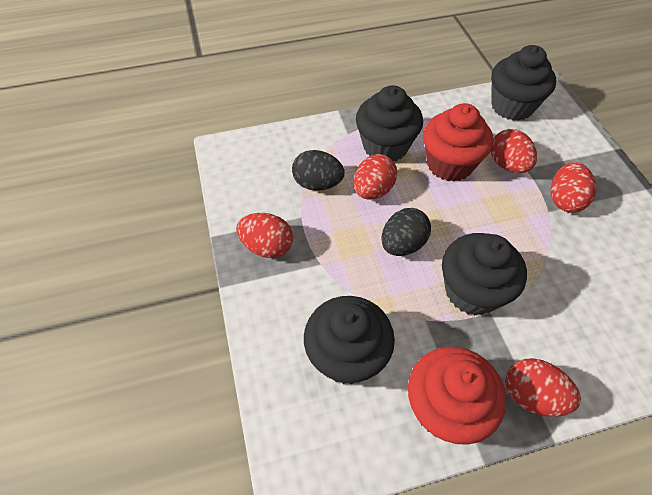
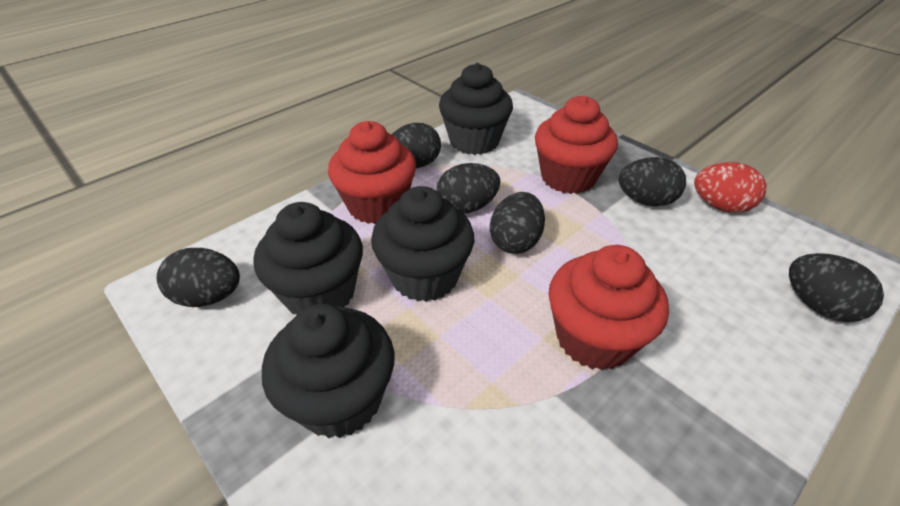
black egg: 2 -> 6
red cupcake: 2 -> 3
red egg: 5 -> 1

